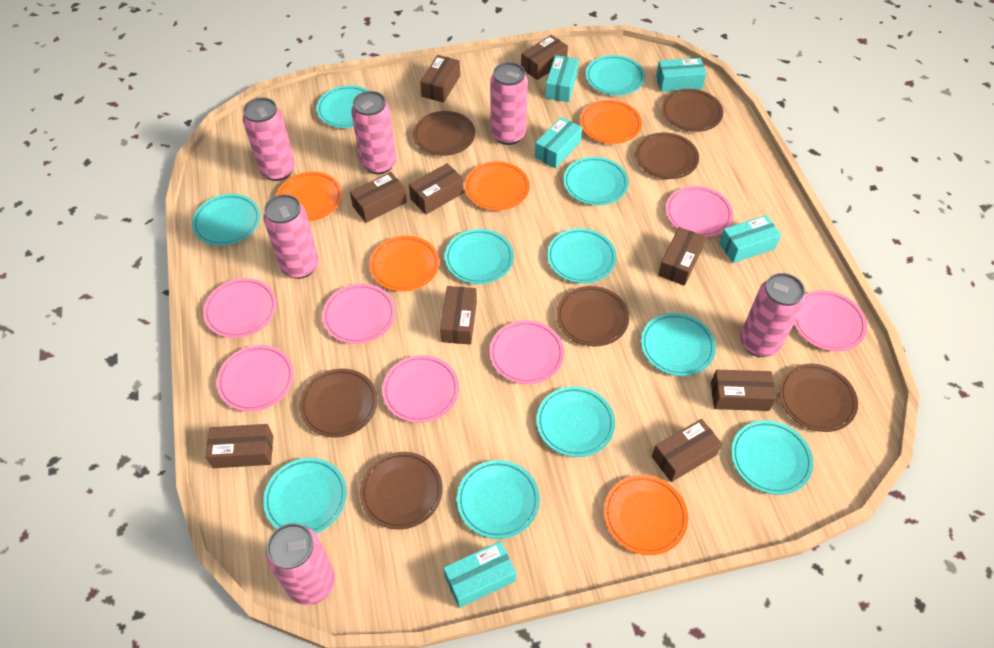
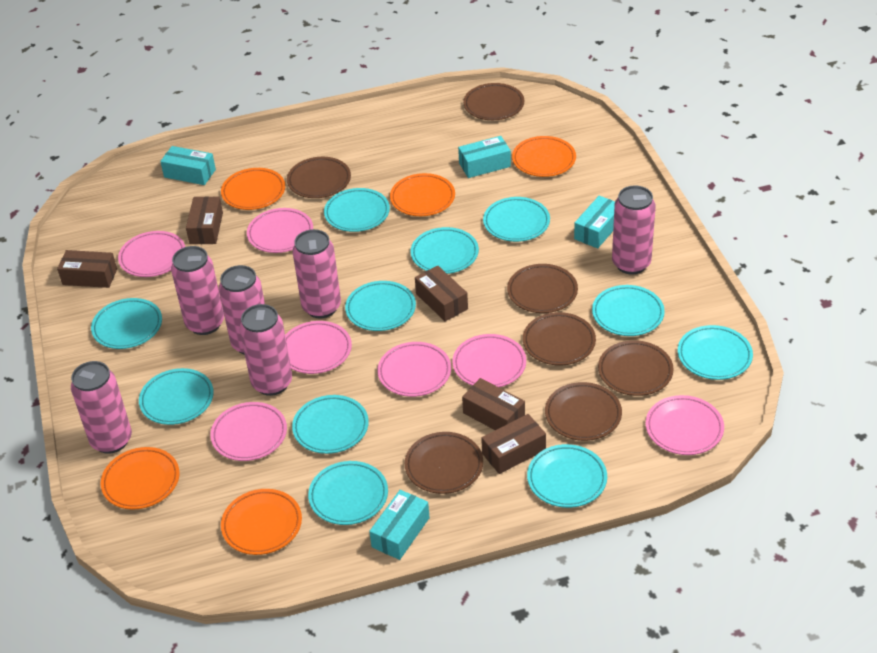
brown box: 9 -> 5
turquoise box: 5 -> 4

